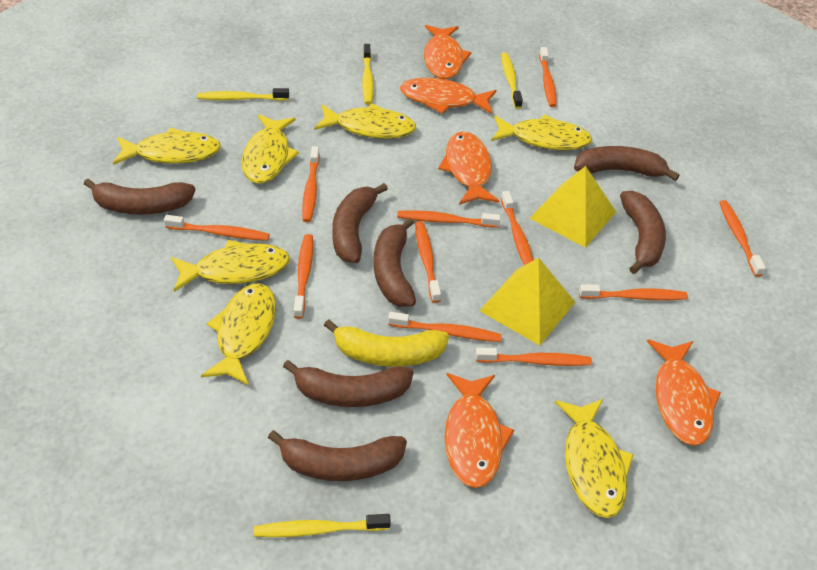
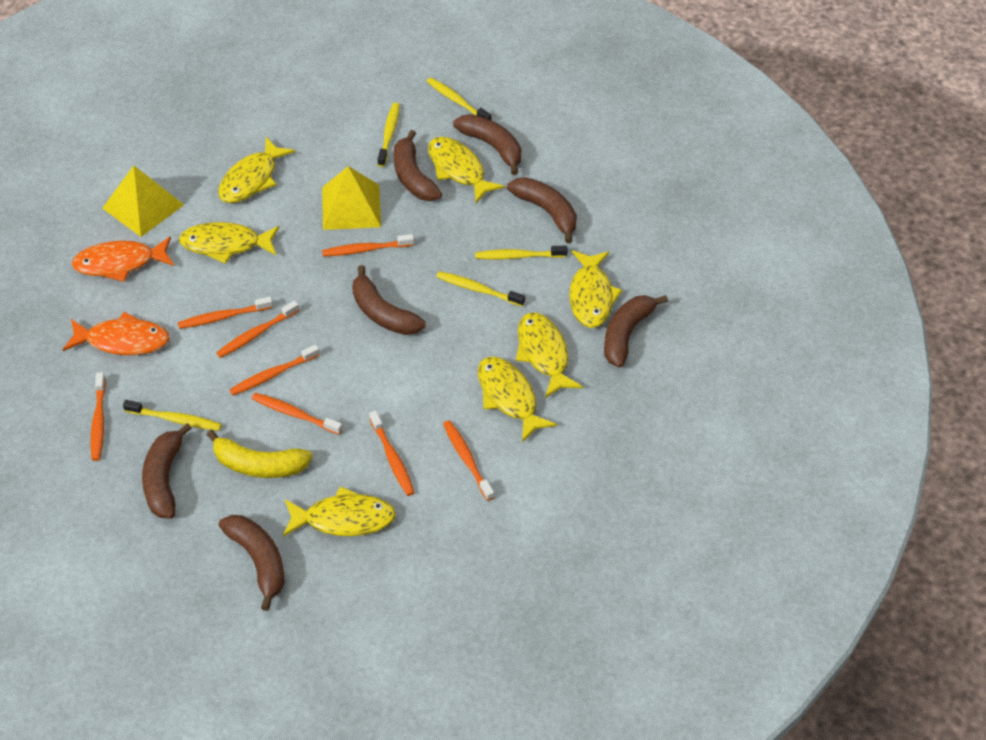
orange fish: 5 -> 2
orange toothbrush: 11 -> 8
yellow toothbrush: 4 -> 5

